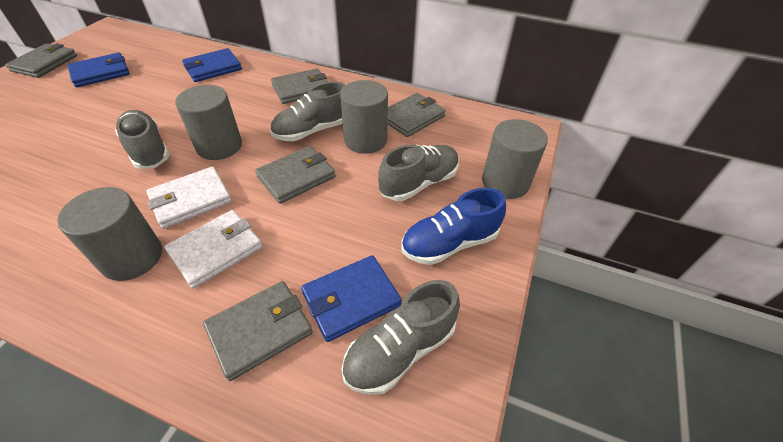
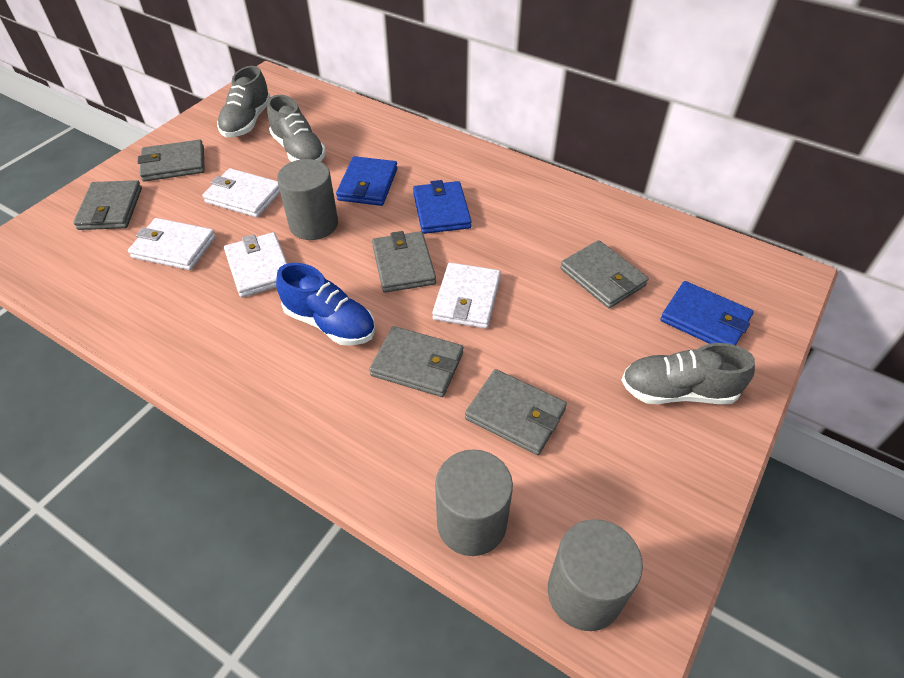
grey cylinder: 4 -> 3
grey shoe: 4 -> 3
grey wallet: 5 -> 6
white wallet: 2 -> 4

